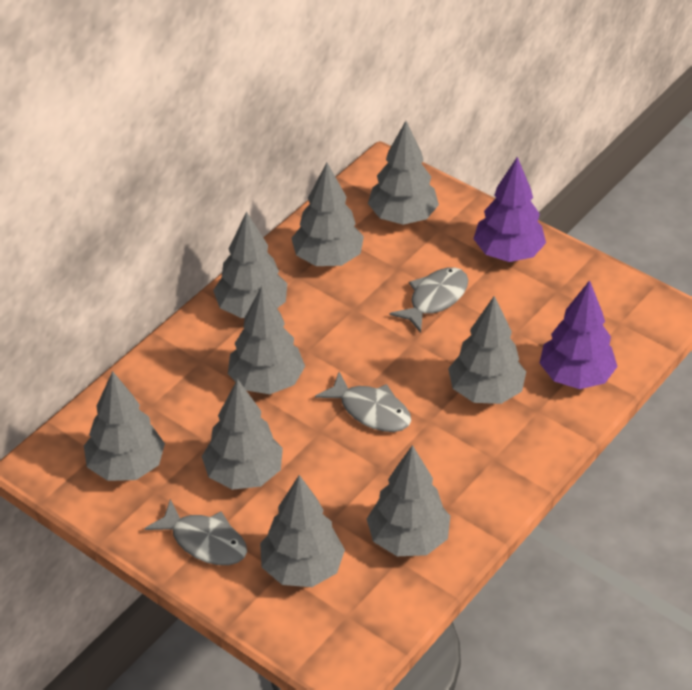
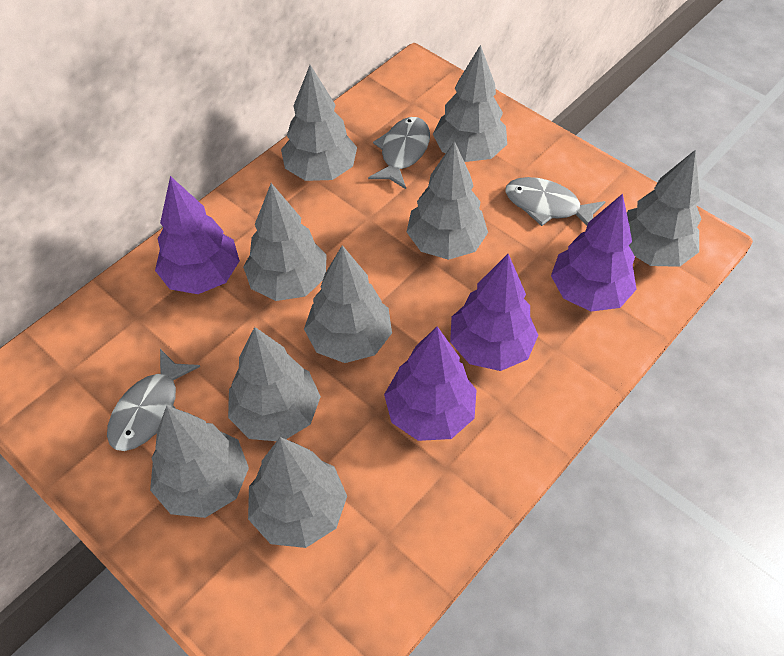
purple tree: 2 -> 4

